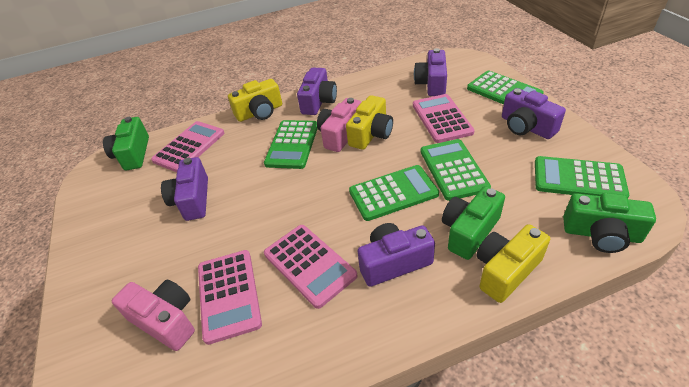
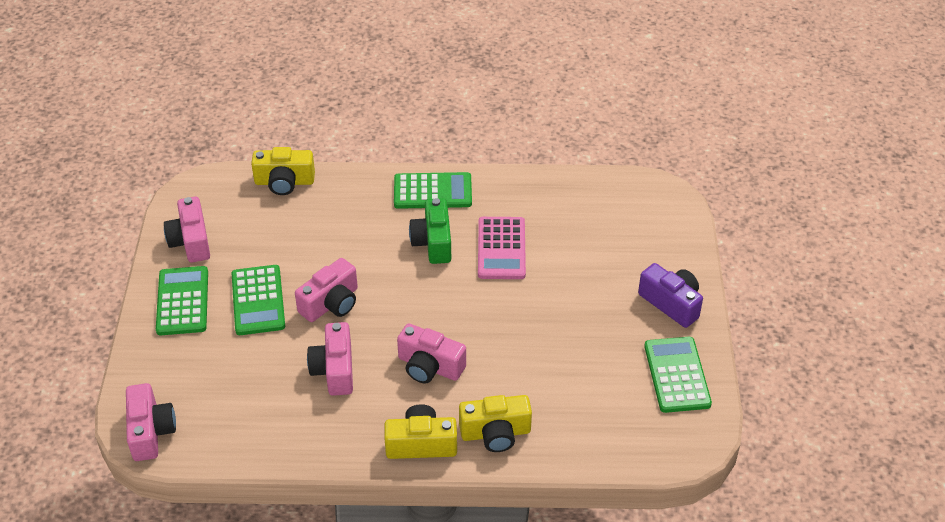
green calculator: 5 -> 4
green camera: 3 -> 1
pink calculator: 4 -> 1
pink camera: 2 -> 5
purple camera: 5 -> 1

